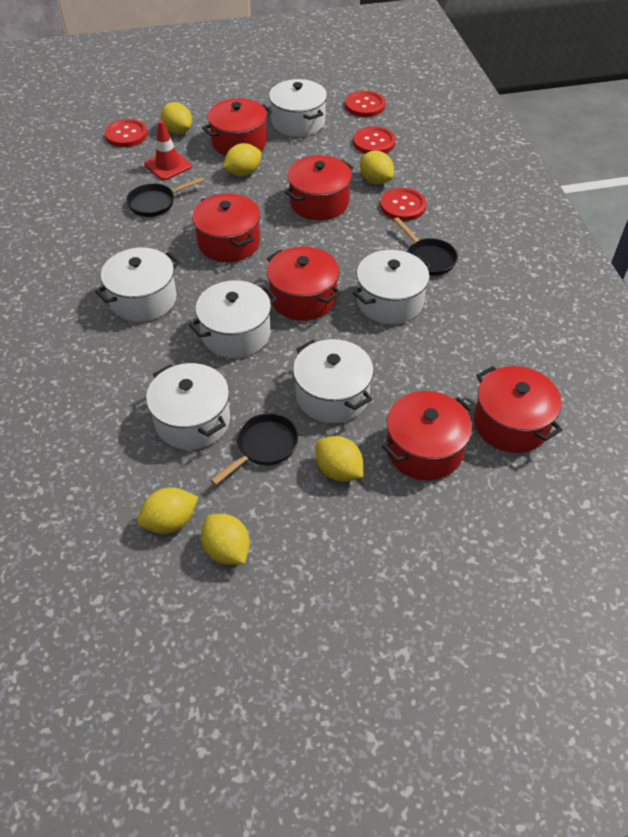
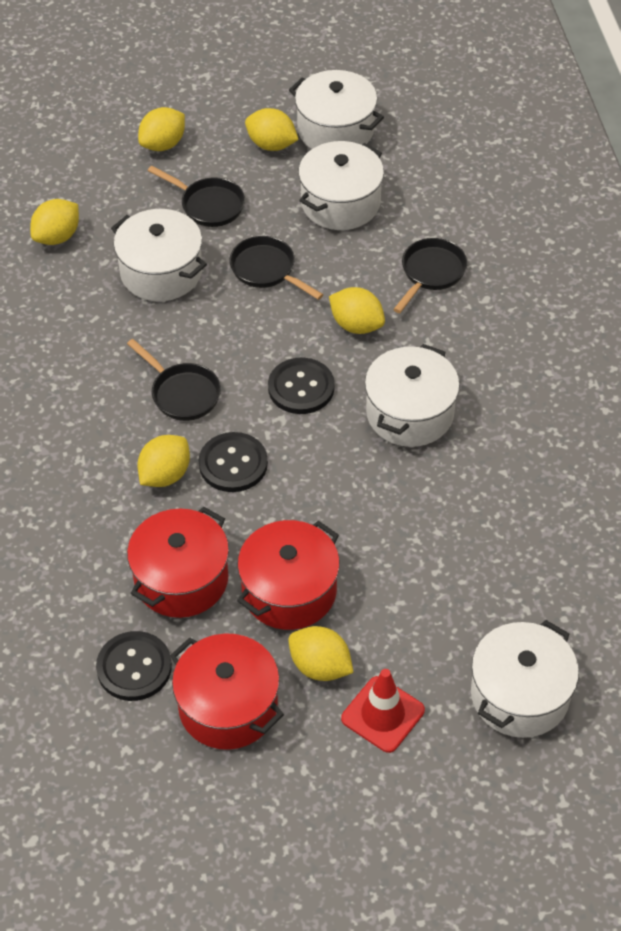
black button: 0 -> 3
black pan: 3 -> 4
red button: 4 -> 0
red pot: 6 -> 3
white pot: 6 -> 5

